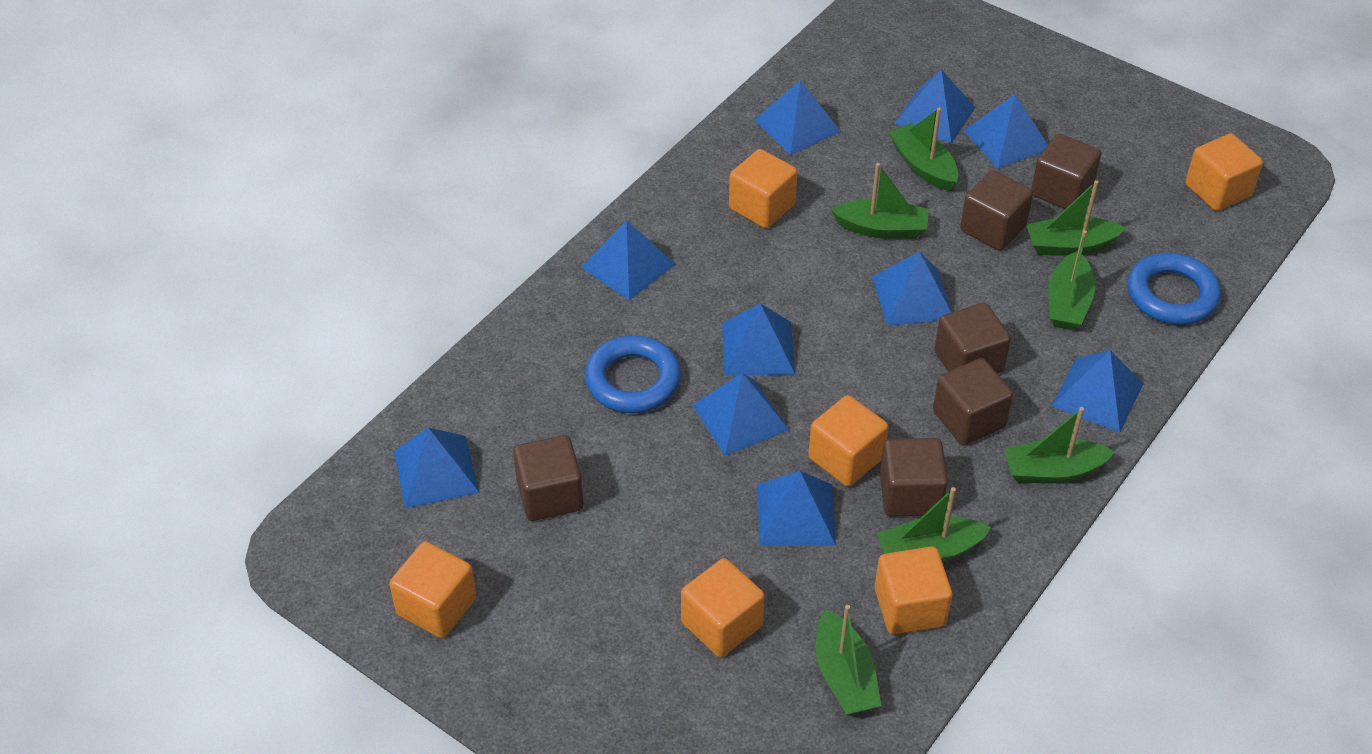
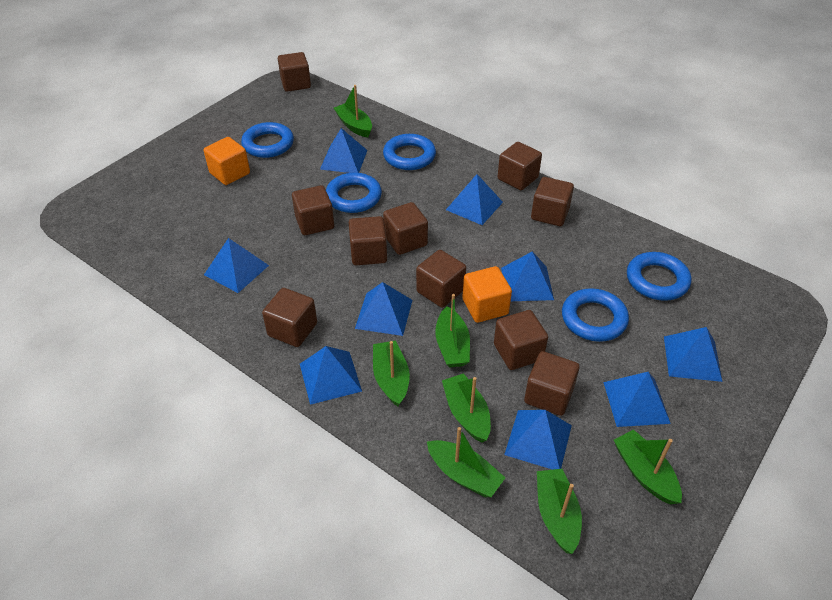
blue pyramid: 10 -> 9
blue ring: 2 -> 5
brown cube: 6 -> 10
orange cube: 6 -> 2

